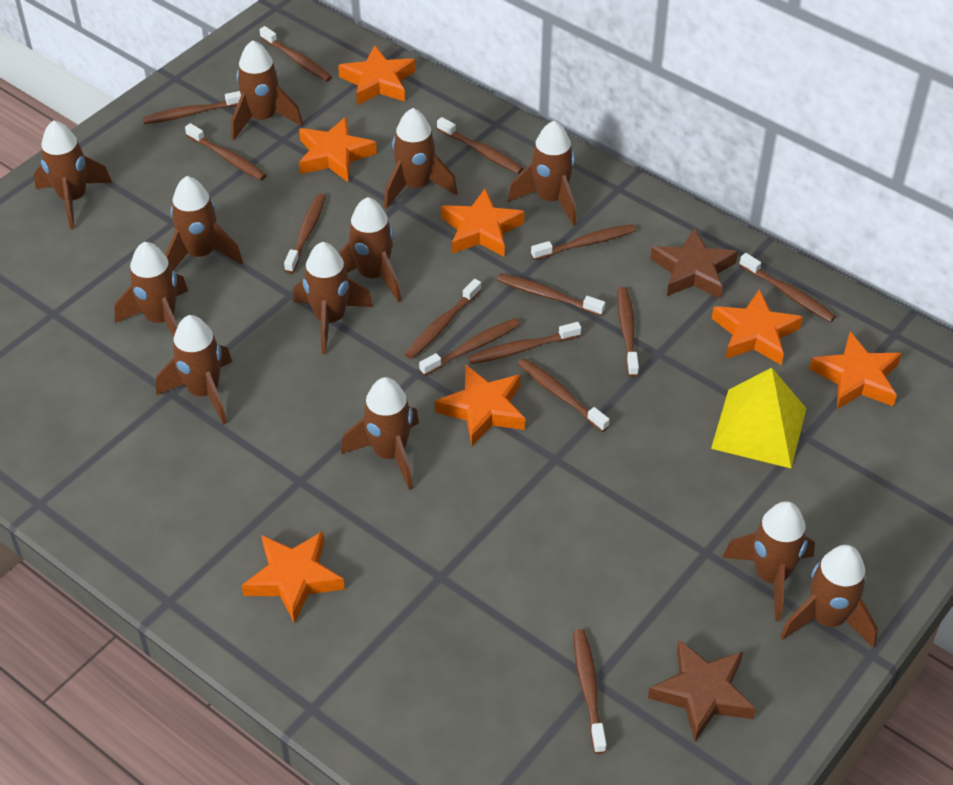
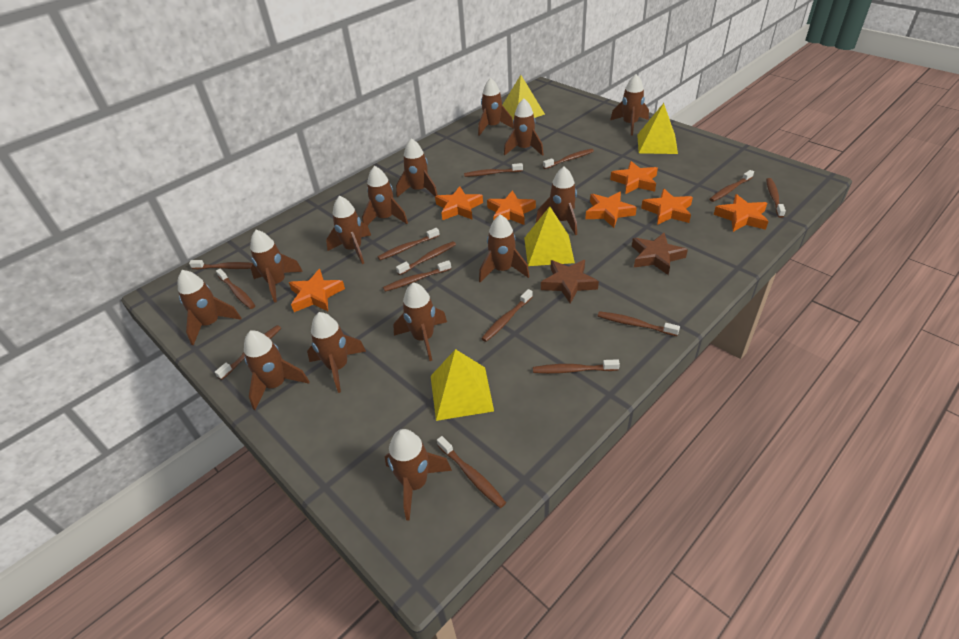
brown rocket: 12 -> 14
yellow pyramid: 1 -> 4

